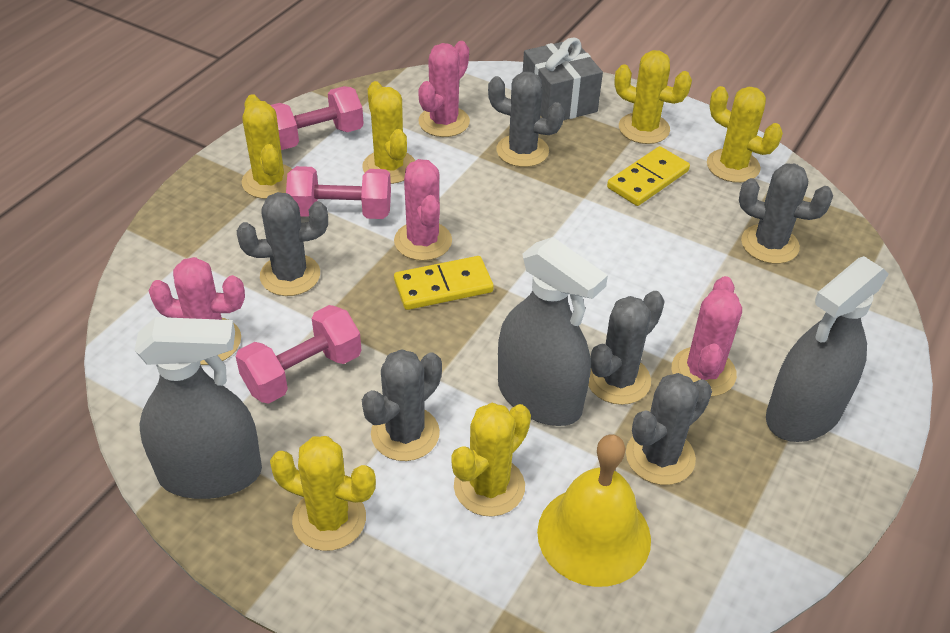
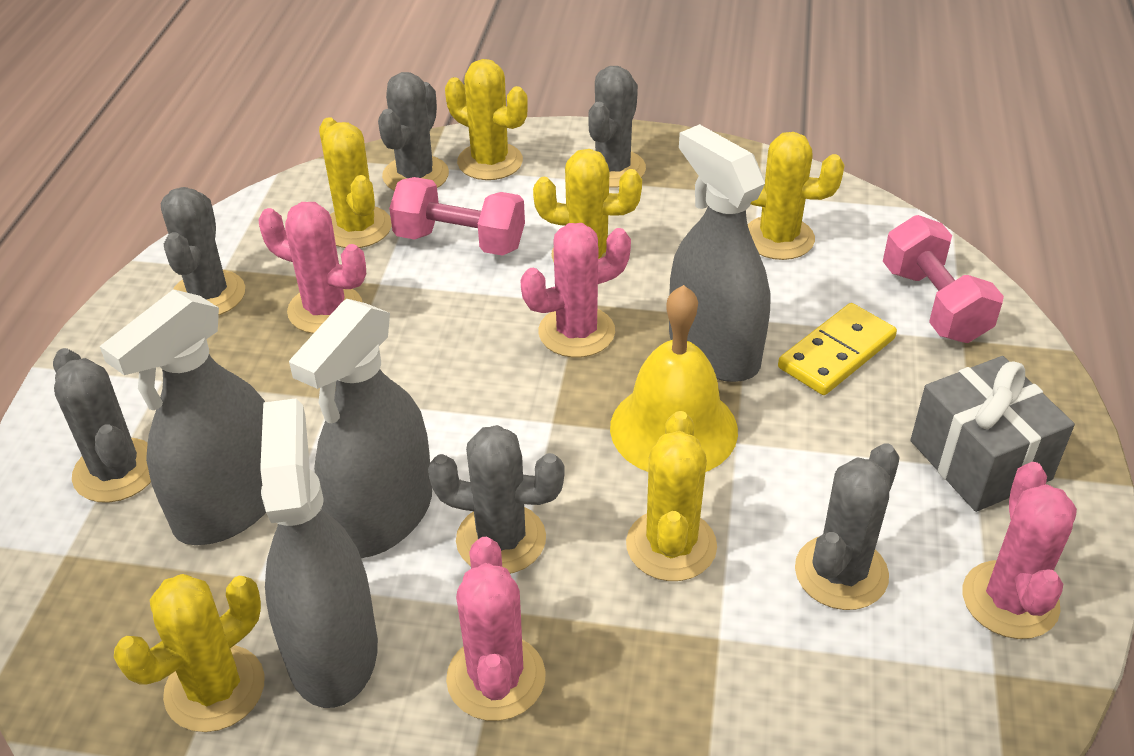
grey spray bottle: 3 -> 4
pink dumbbell: 3 -> 2
yellow domino: 2 -> 1

